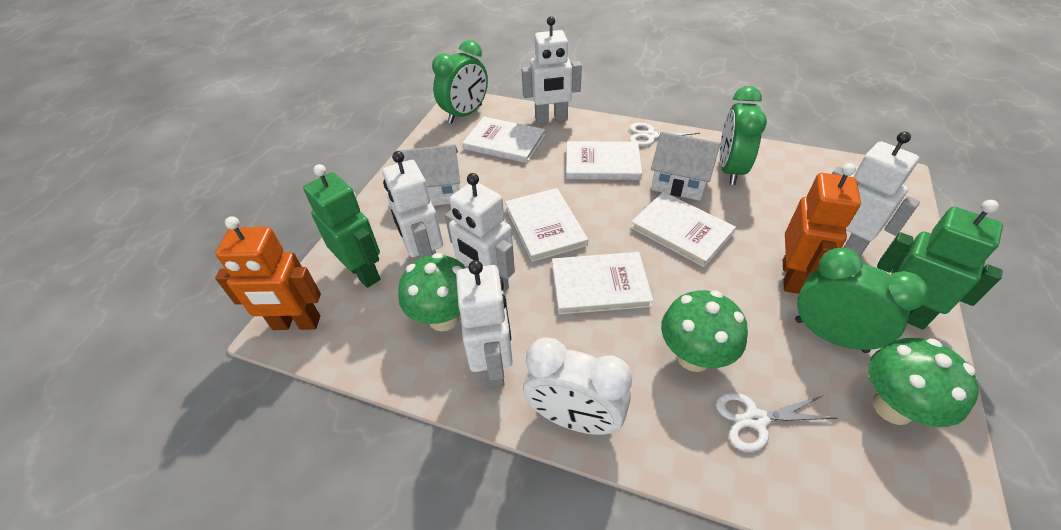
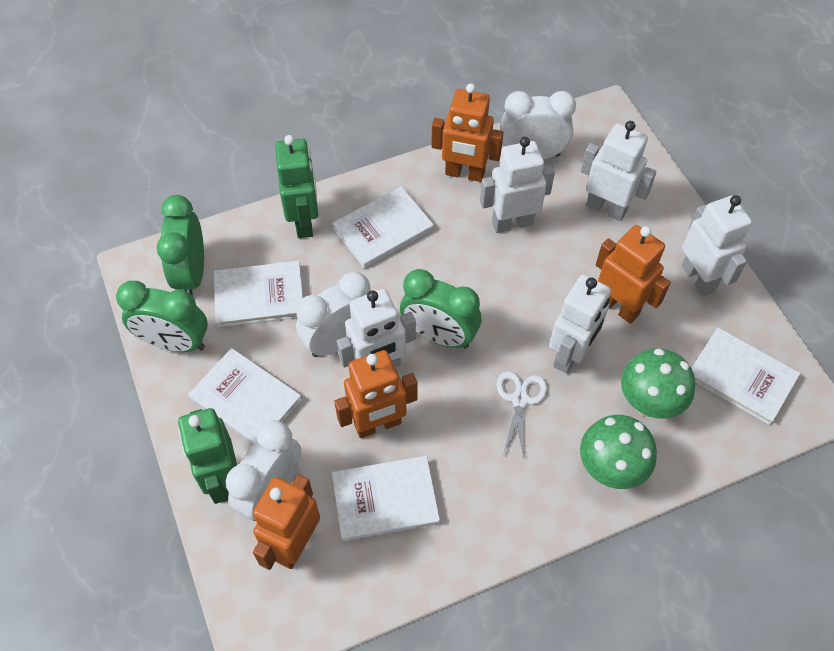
green mushroom: 3 -> 2
orange robot: 2 -> 4
white clock: 1 -> 3
white house: 2 -> 0
white scissors: 2 -> 1

